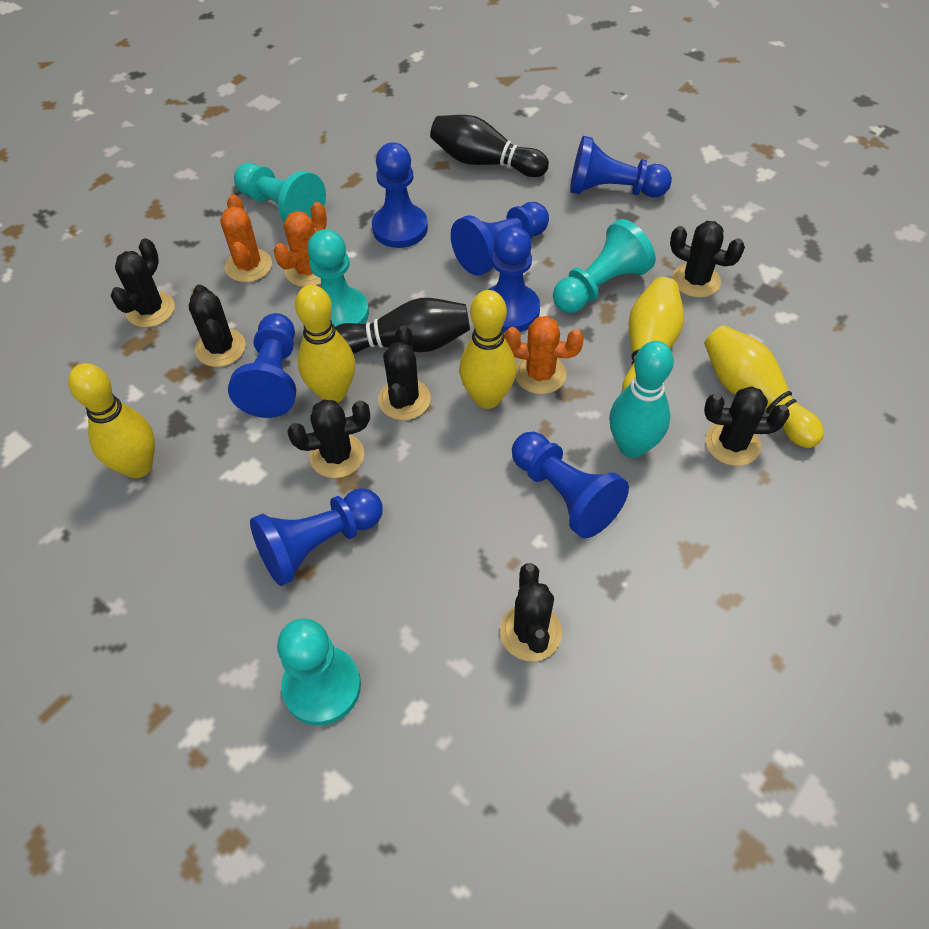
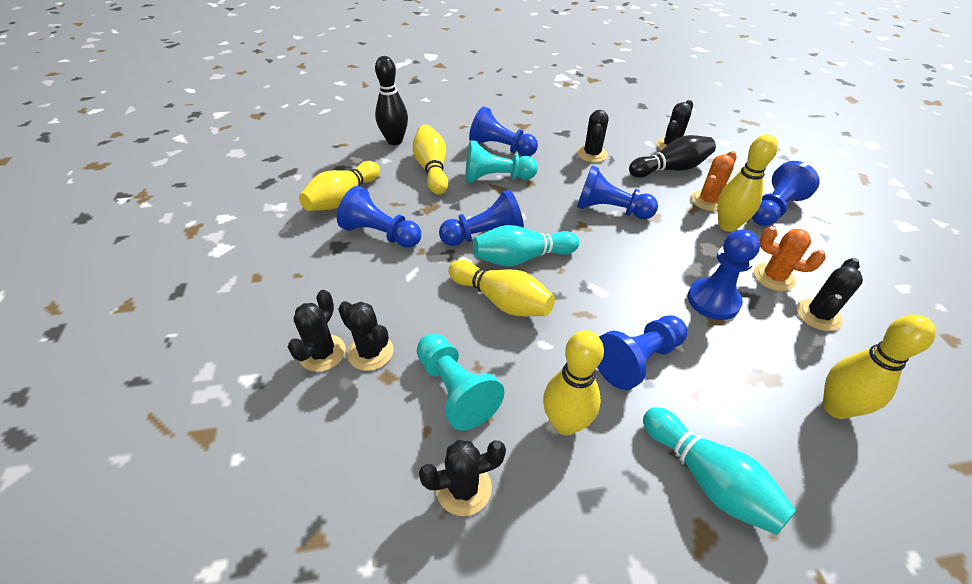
black cactus: 7 -> 6
orange cactus: 3 -> 2
turquoise bowling pin: 1 -> 2
turquoise pawn: 4 -> 2
yellow bowling pin: 5 -> 6

